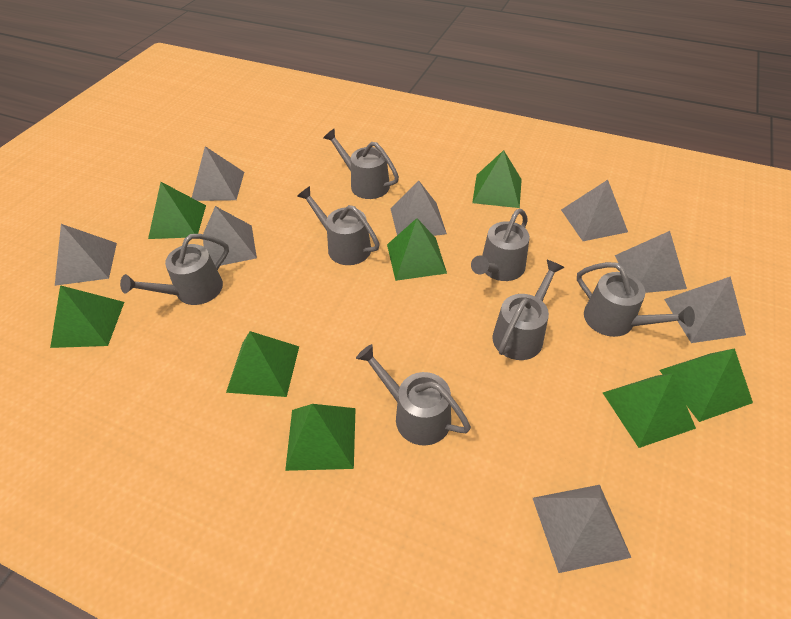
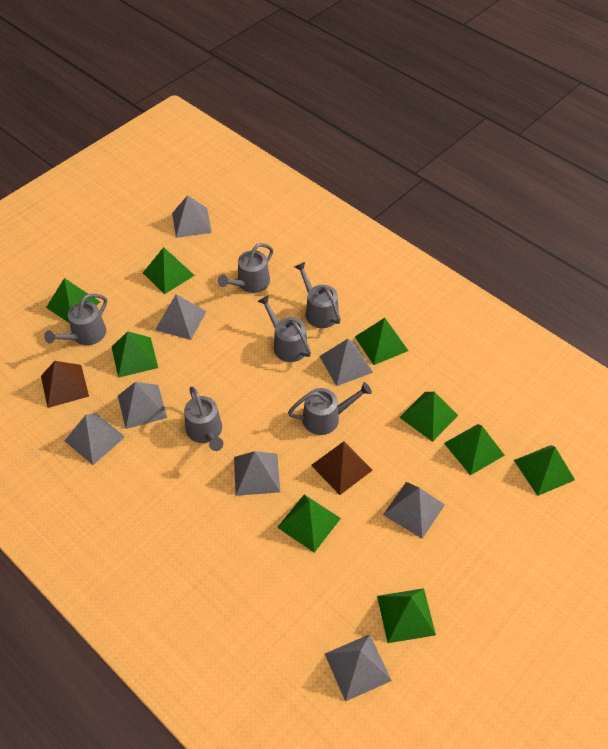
brown pyramid: 0 -> 2
green pyramid: 8 -> 9
grey watering can: 7 -> 6

